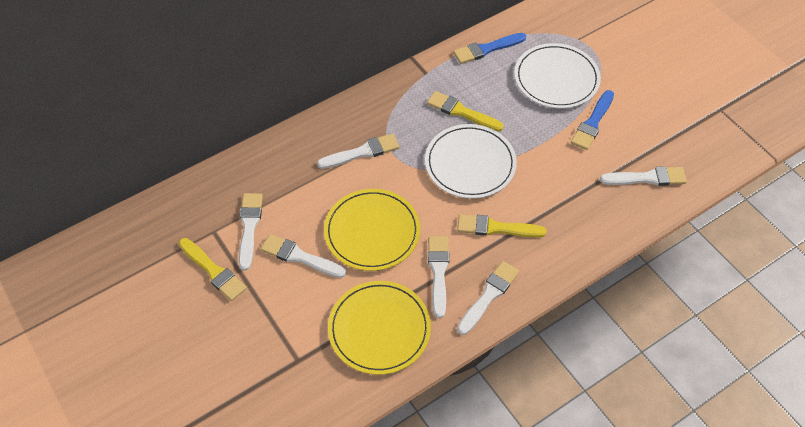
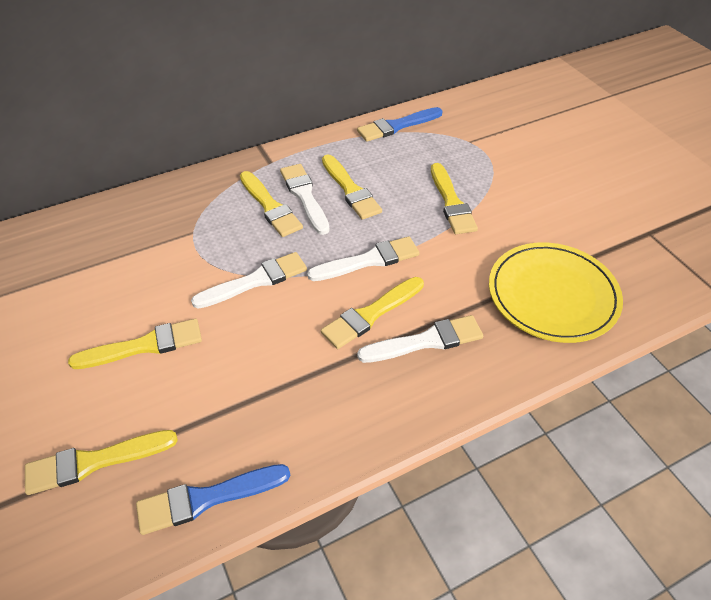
white brush: 6 -> 4
white plate: 2 -> 0
yellow brush: 3 -> 6
yellow plate: 2 -> 1

